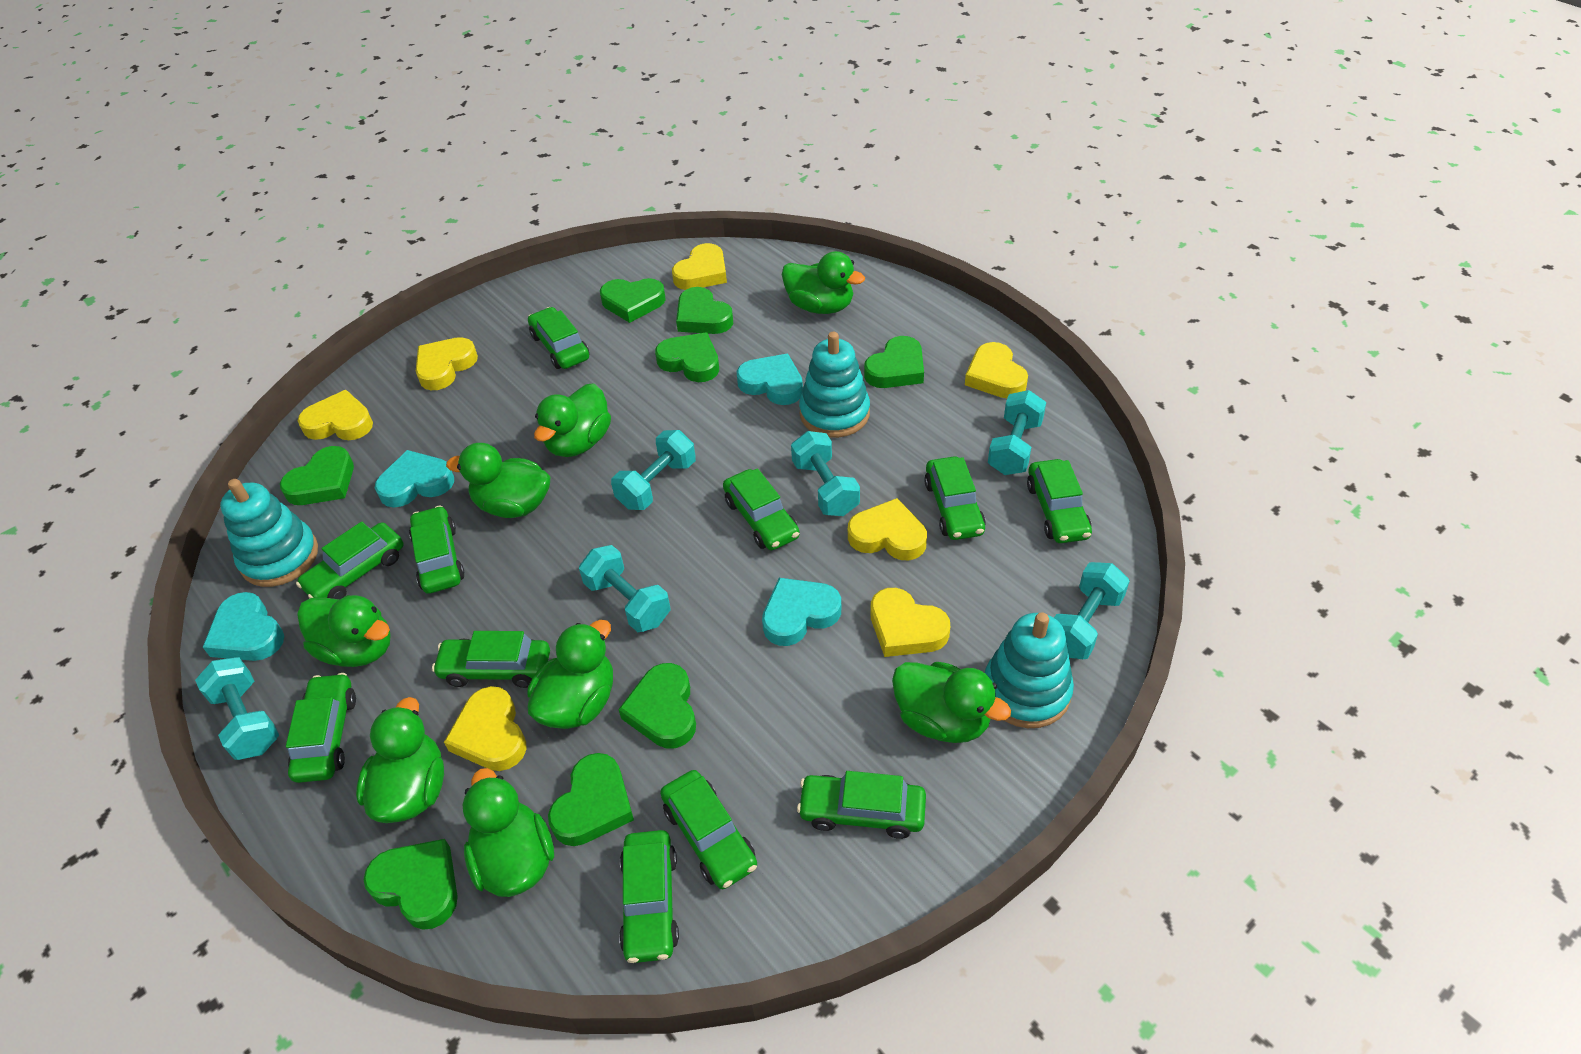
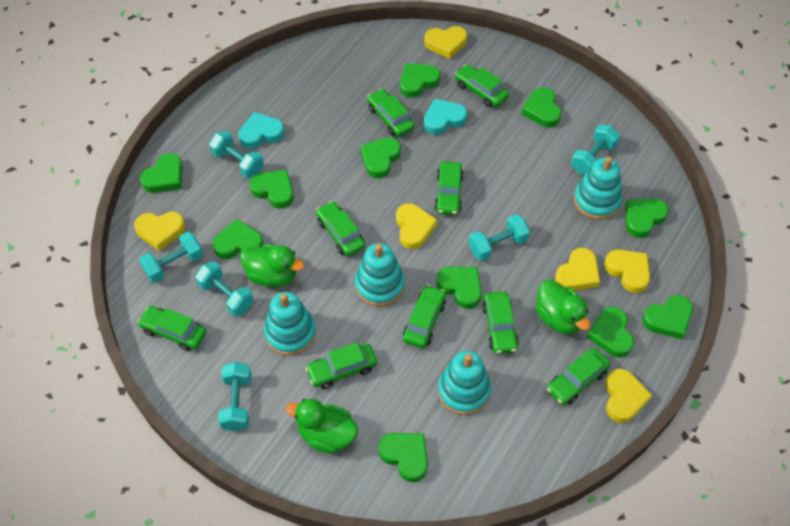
green car: 11 -> 9
green duck: 8 -> 3
green heart: 8 -> 11
turquoise heart: 4 -> 2
turquoise stacking toy: 3 -> 4
yellow heart: 7 -> 6

